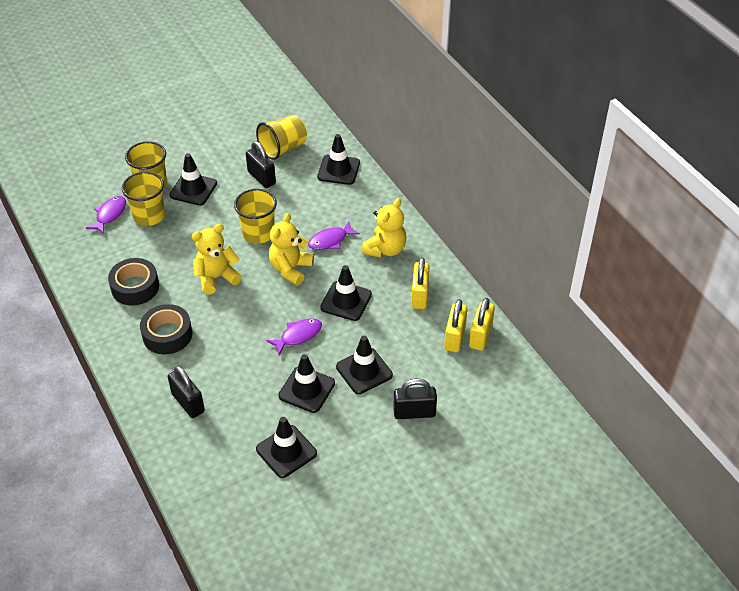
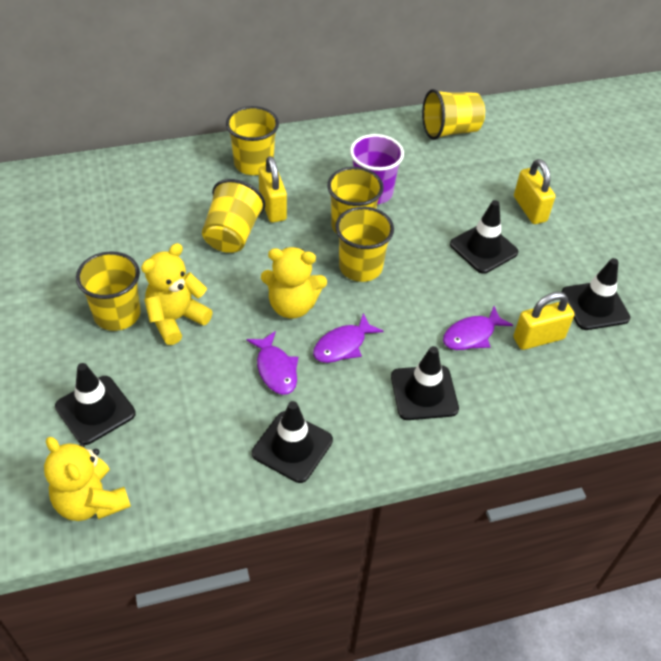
black padlock: 3 -> 0
black tape: 2 -> 0
black traffic cone: 6 -> 5
purple cup: 0 -> 1
yellow cup: 4 -> 6

